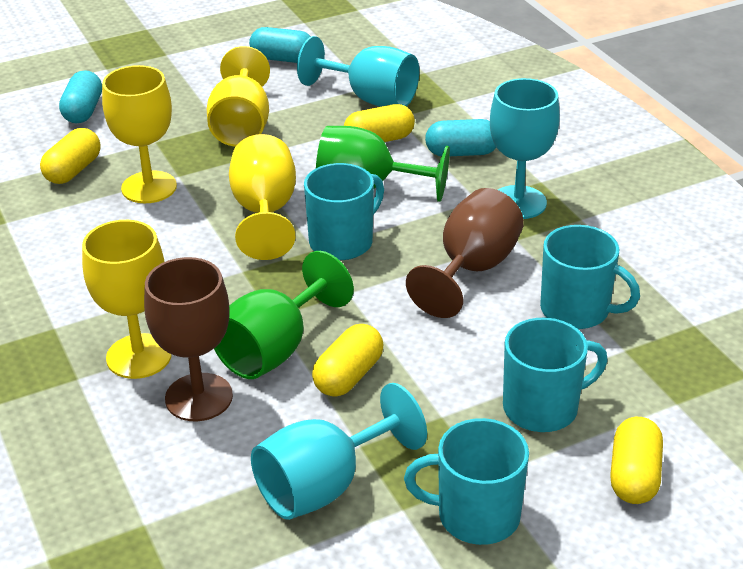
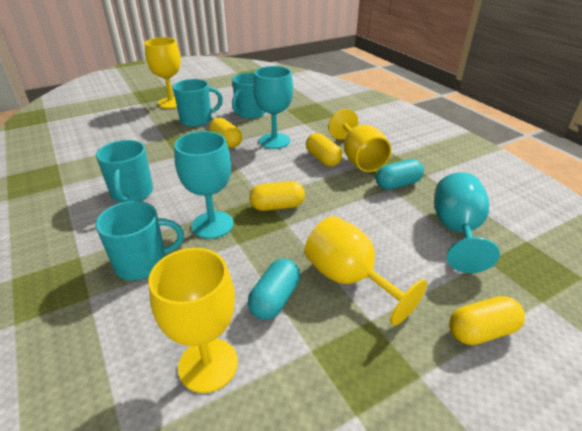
brown goblet: 2 -> 0
green goblet: 2 -> 0
turquoise capsule: 3 -> 2

